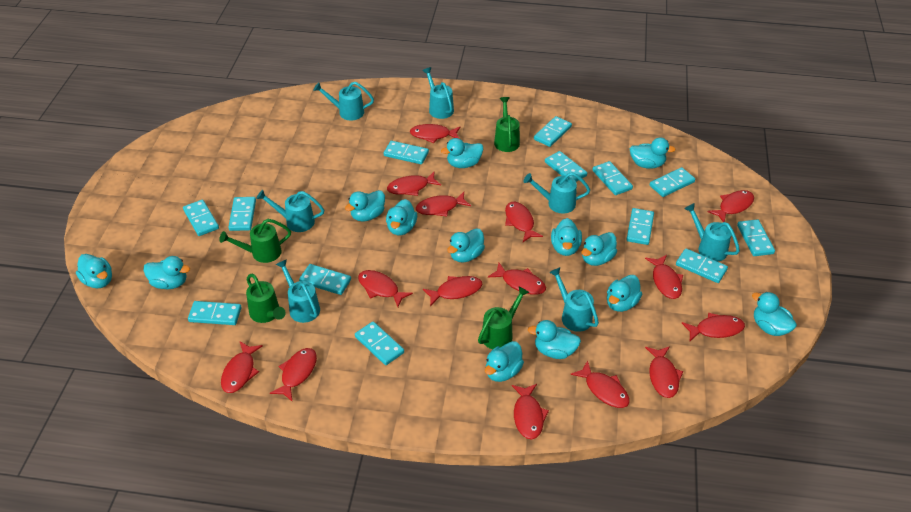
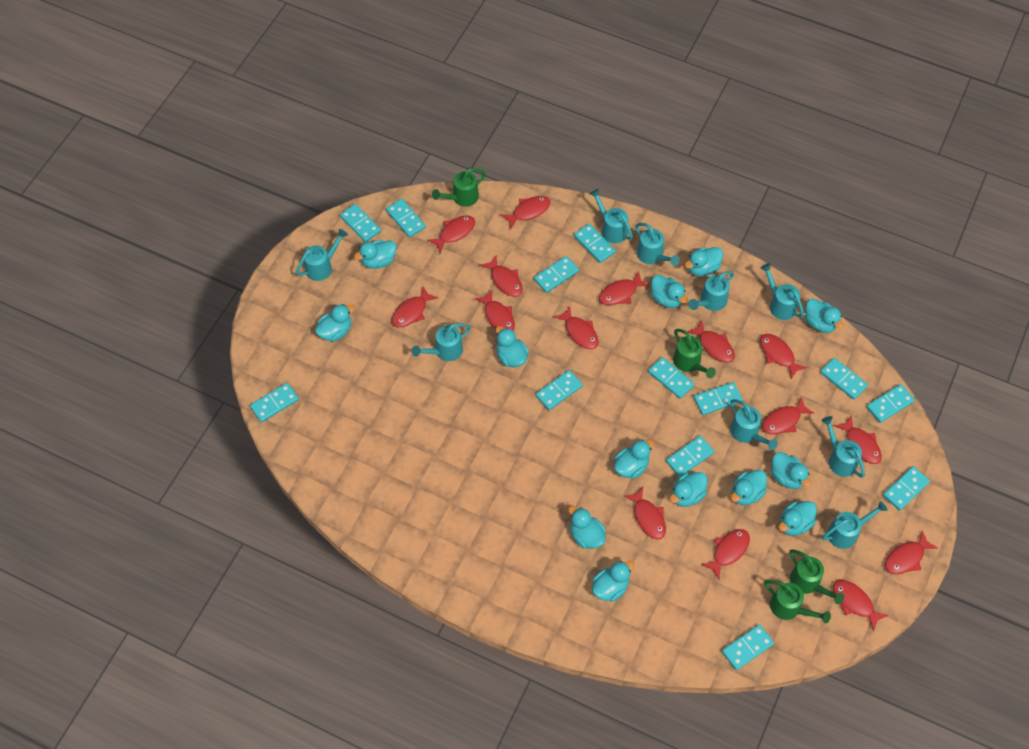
turquoise watering can: 7 -> 9

